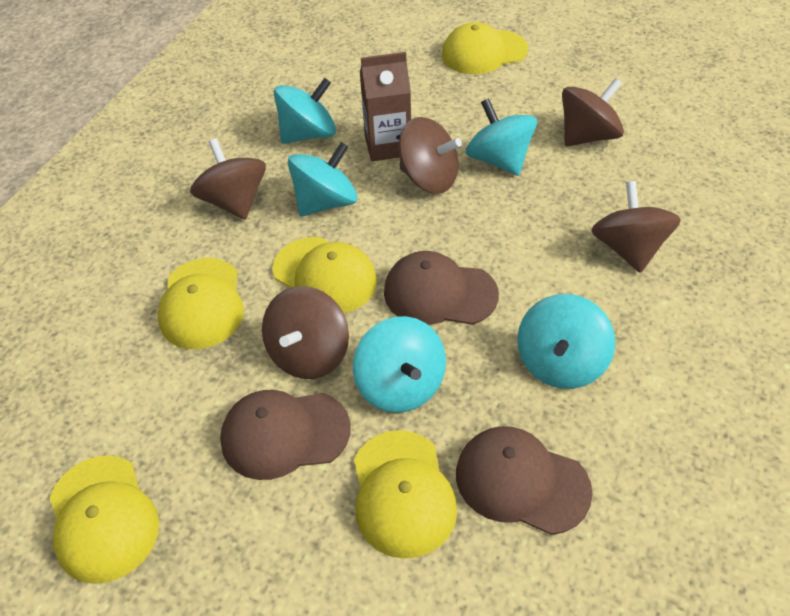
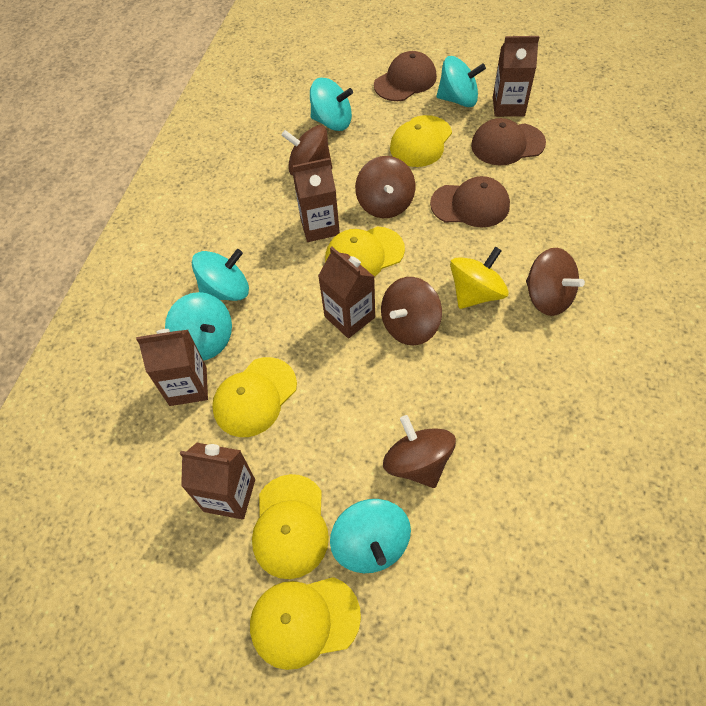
brown carton: 1 -> 5
yellow spinning top: 0 -> 1

